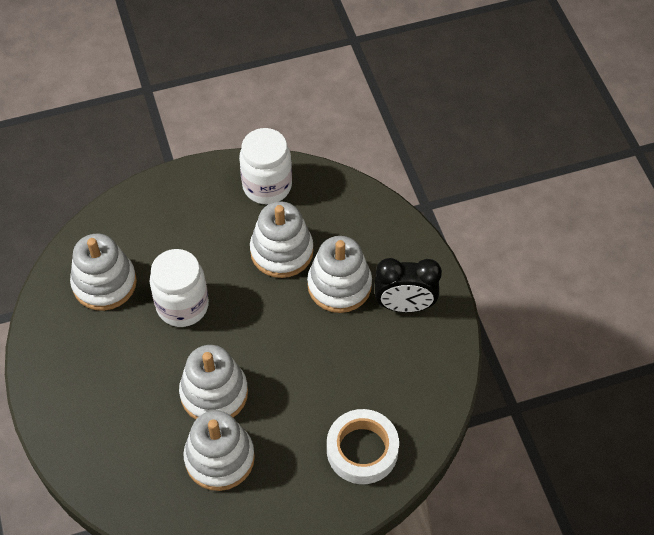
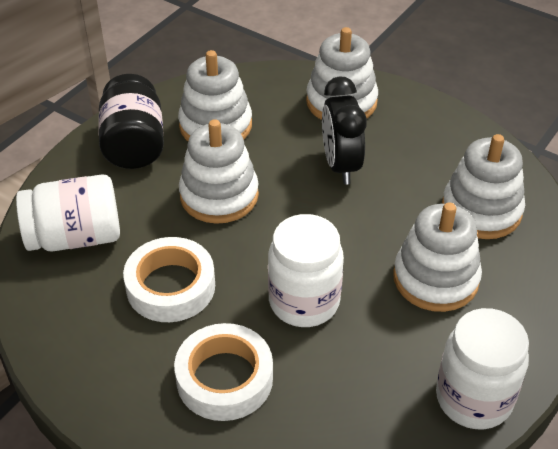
black jar: 0 -> 1
white jar: 2 -> 3
white tape: 1 -> 2

